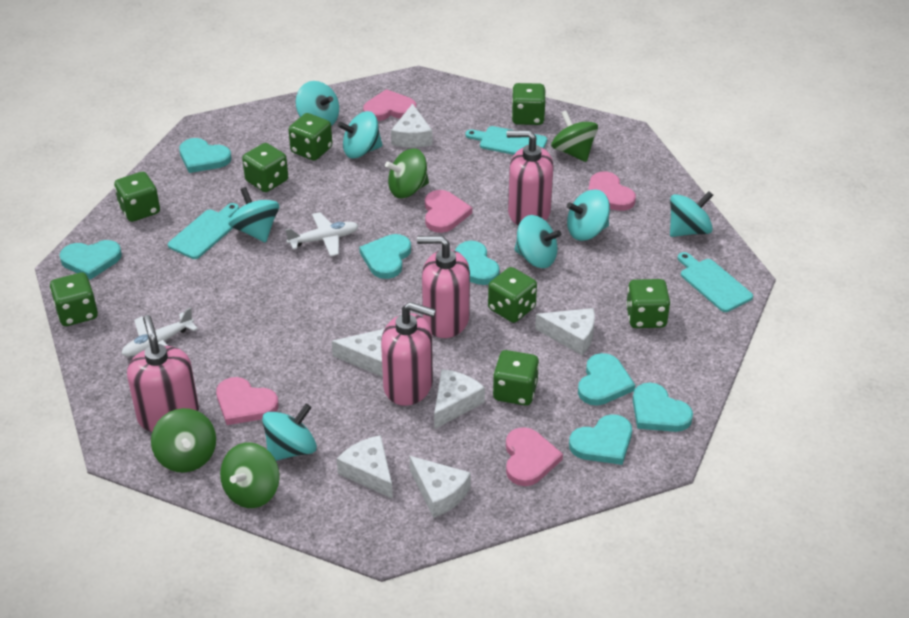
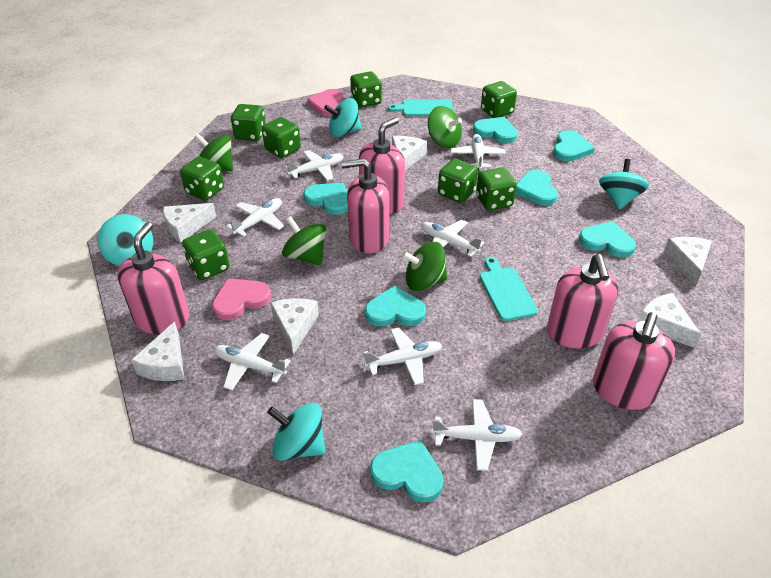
pink heart: 5 -> 2
pink soap dispenser: 4 -> 5
turquoise cutting board: 3 -> 2
turquoise spinning top: 7 -> 4
white plane: 2 -> 7

